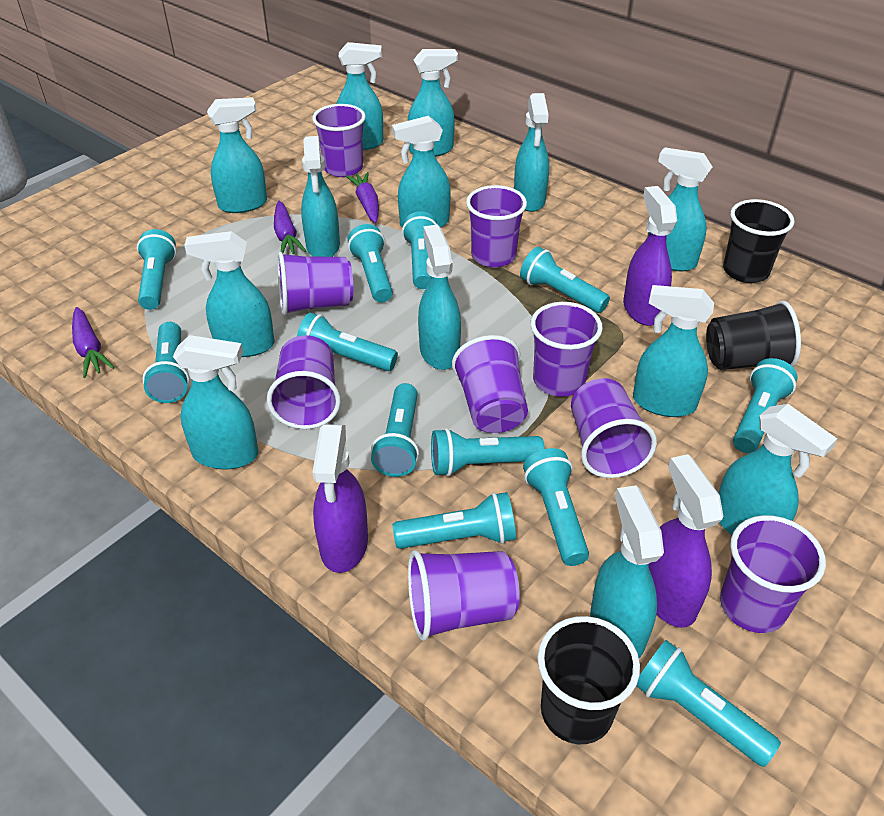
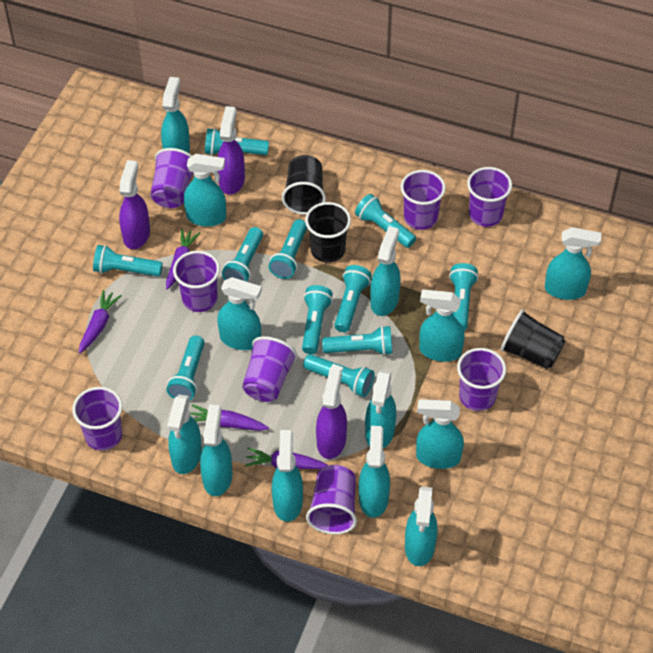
purple carrot: 3 -> 4
purple cup: 9 -> 8
turquoise flashlight: 12 -> 11

